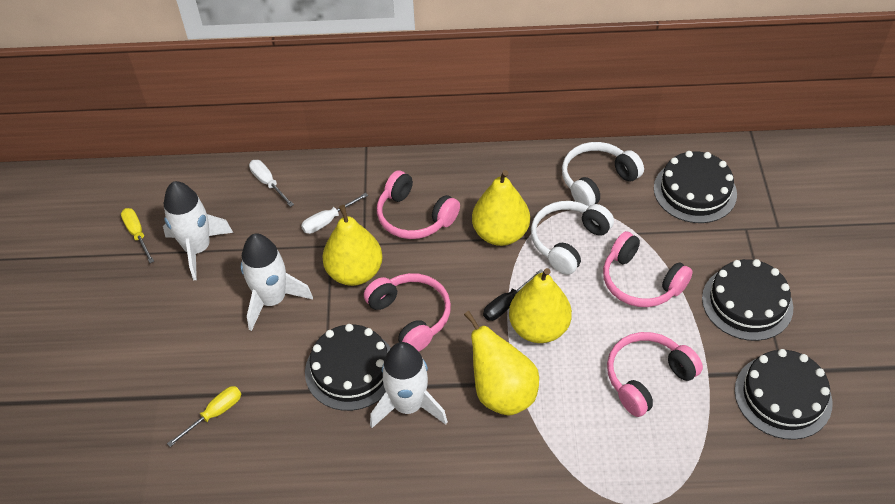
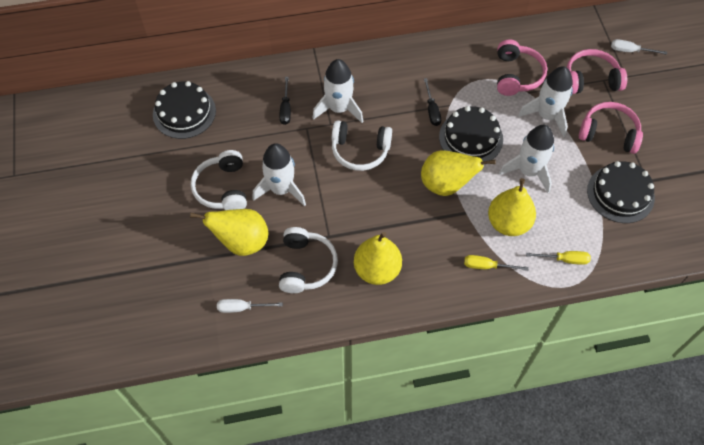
black cake: 4 -> 3
black screwdriver: 1 -> 2
pink headphones: 4 -> 3
white headphones: 2 -> 3
white rocket: 3 -> 4

